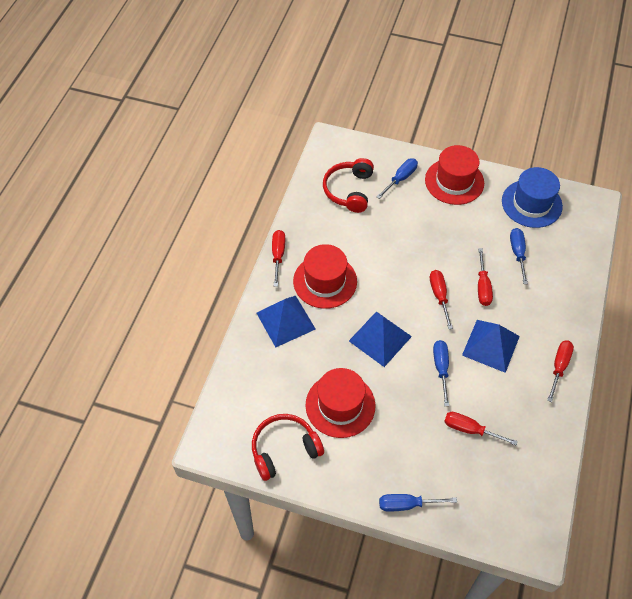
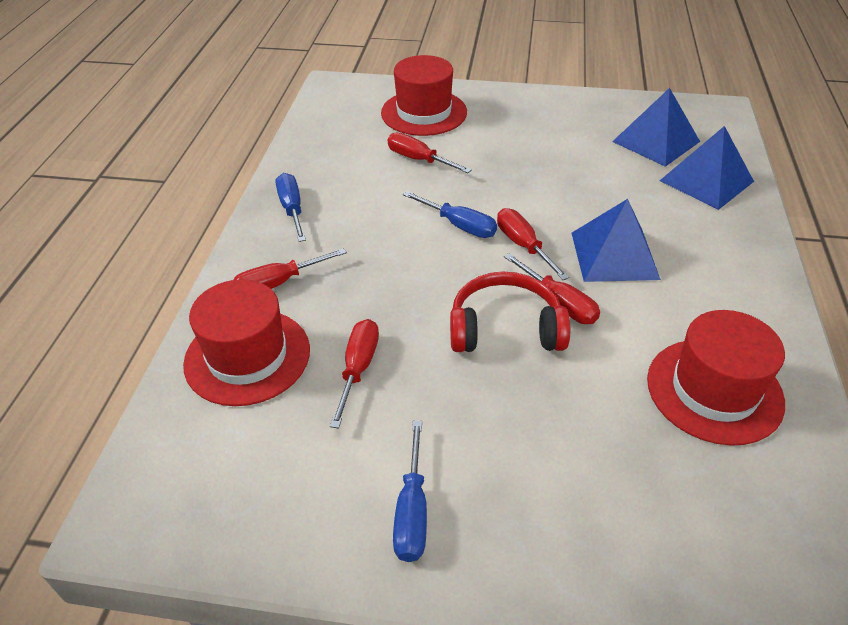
blue hat: 1 -> 0
blue screwdriver: 4 -> 3
red headphones: 2 -> 1

